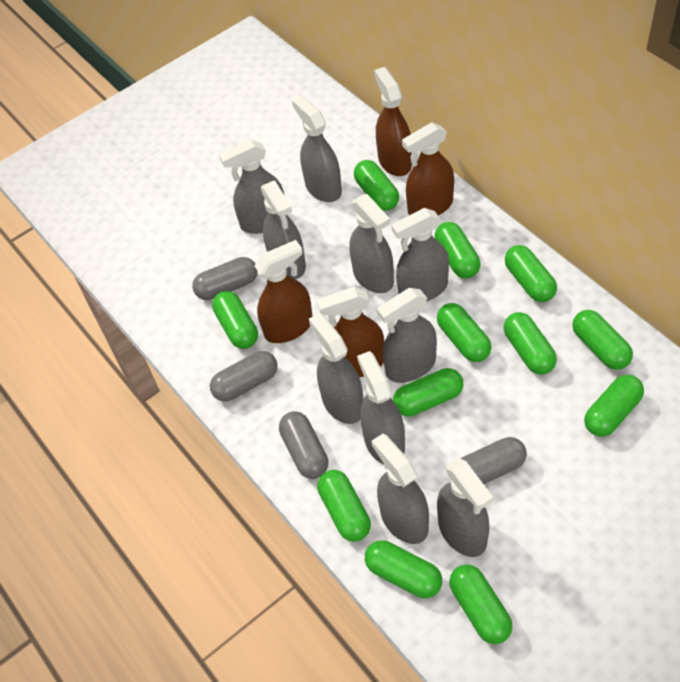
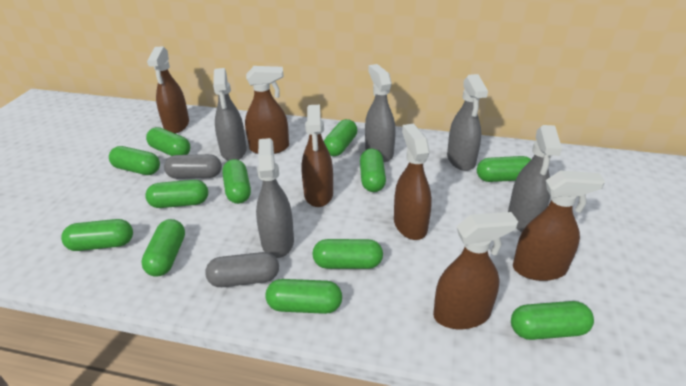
brown spray bottle: 4 -> 6
grey capsule: 4 -> 2
grey spray bottle: 10 -> 5

